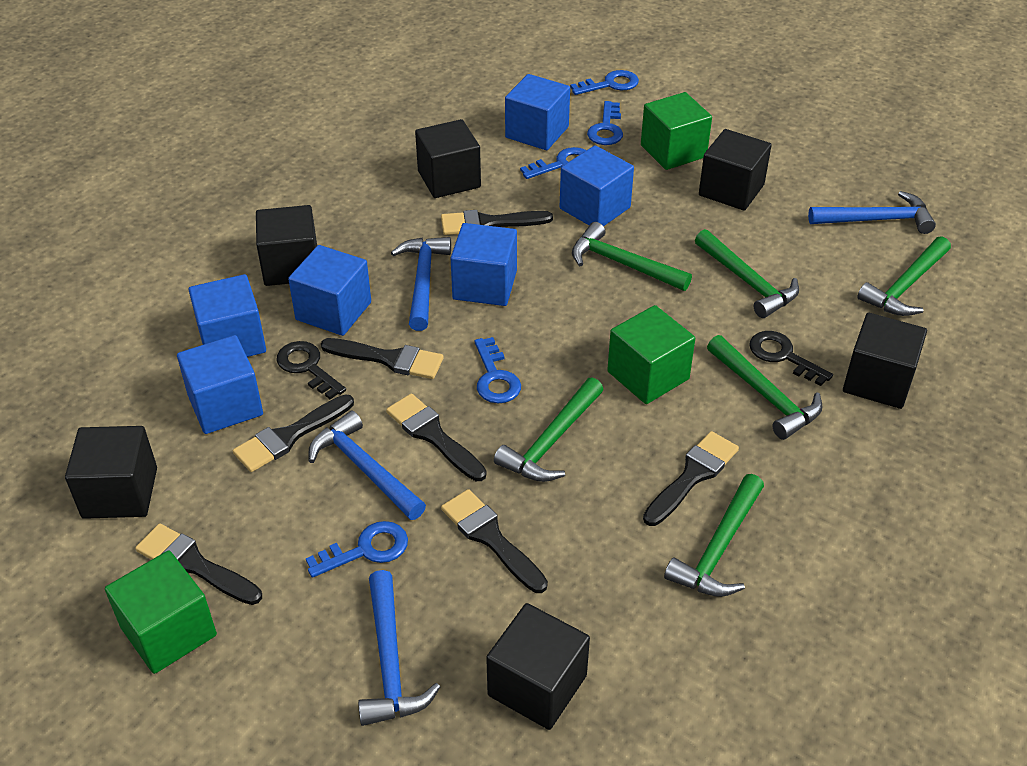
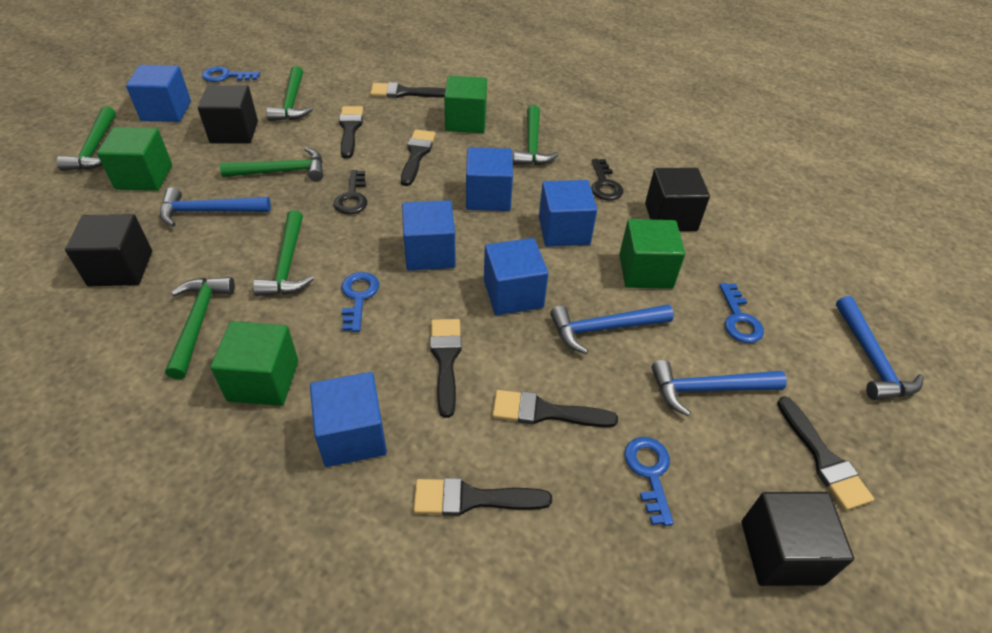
black cube: 6 -> 4
blue key: 5 -> 4
green cube: 3 -> 4

